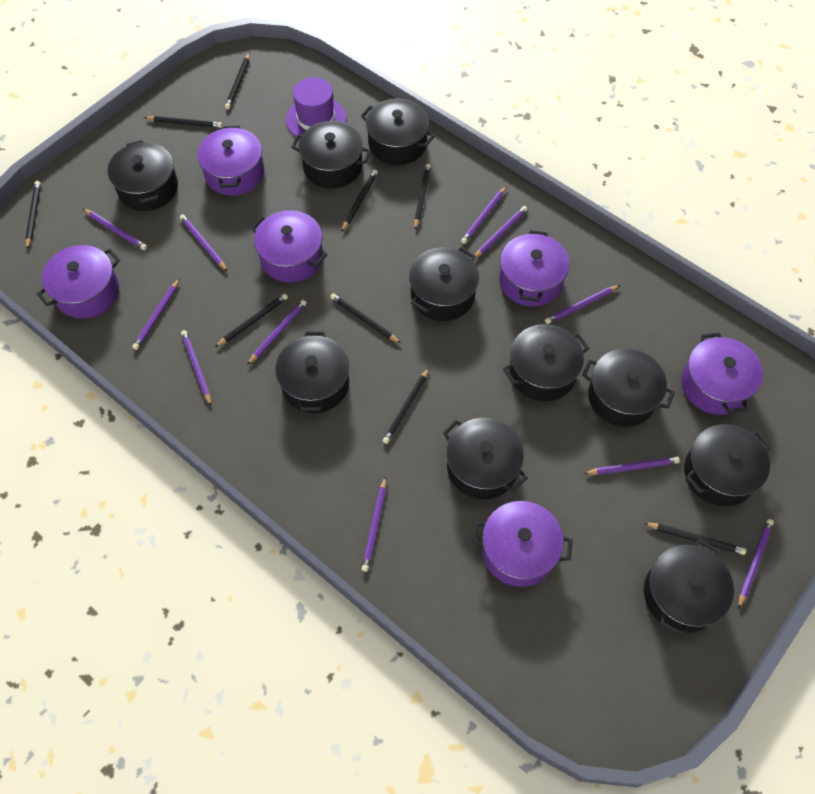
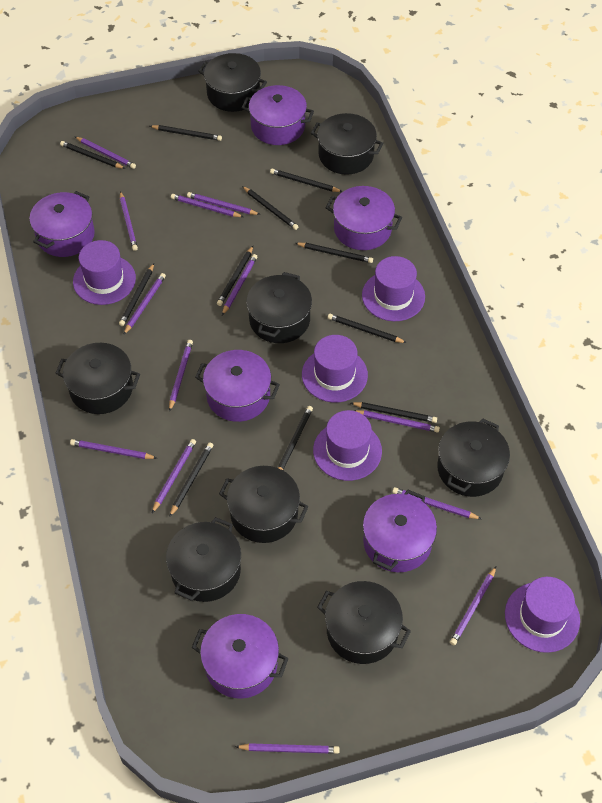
black pencil: 9 -> 11
black pot: 10 -> 8
purple hat: 1 -> 5
purple pencil: 11 -> 13

